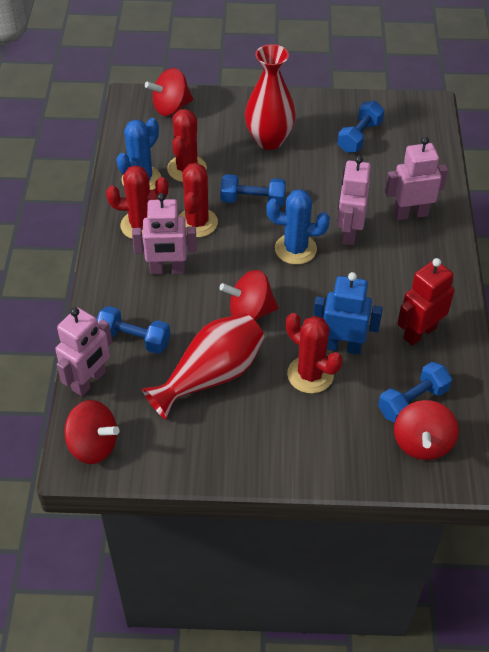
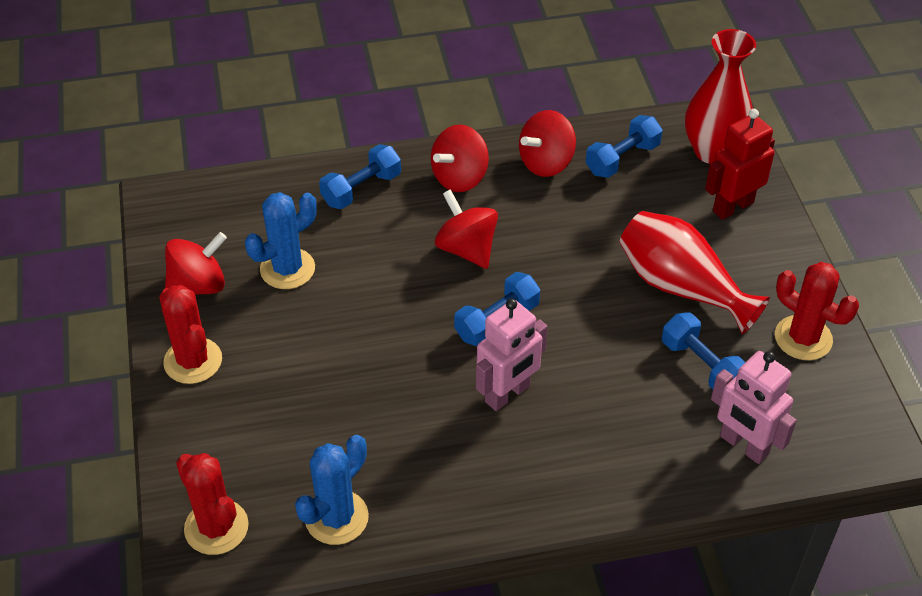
blue robot: 1 -> 0
pink robot: 4 -> 2
red cactus: 4 -> 3

